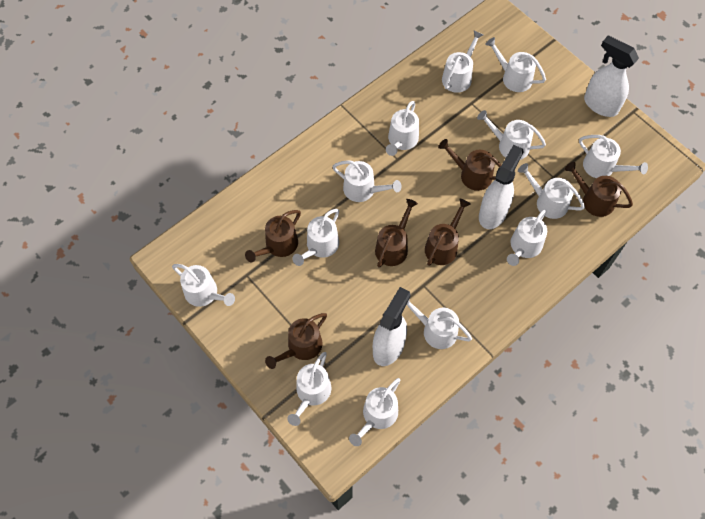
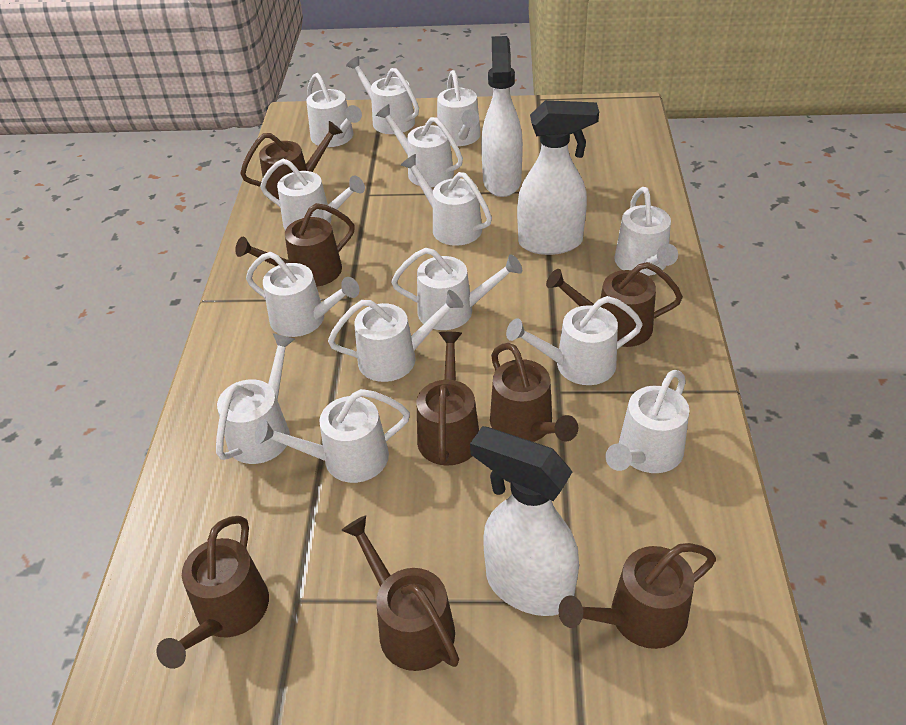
brown watering can: 6 -> 8
white watering can: 13 -> 14

